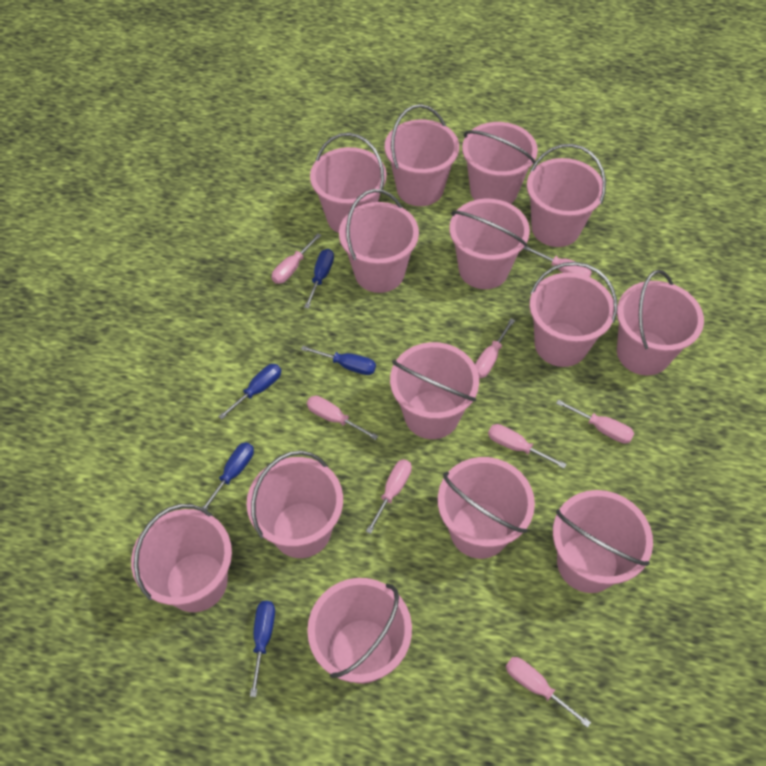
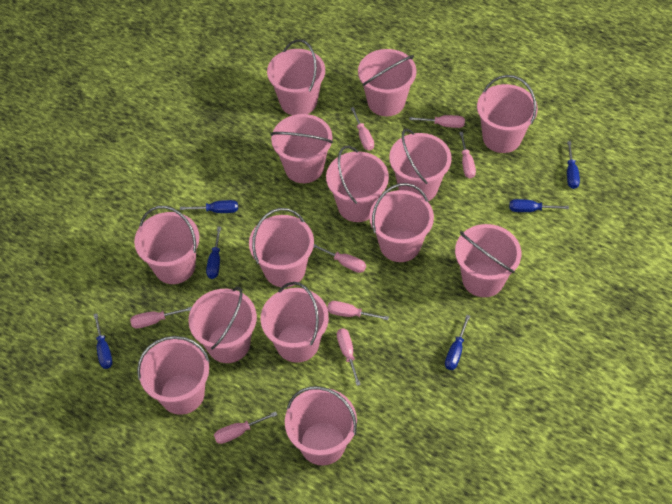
blue screwdriver: 5 -> 6

